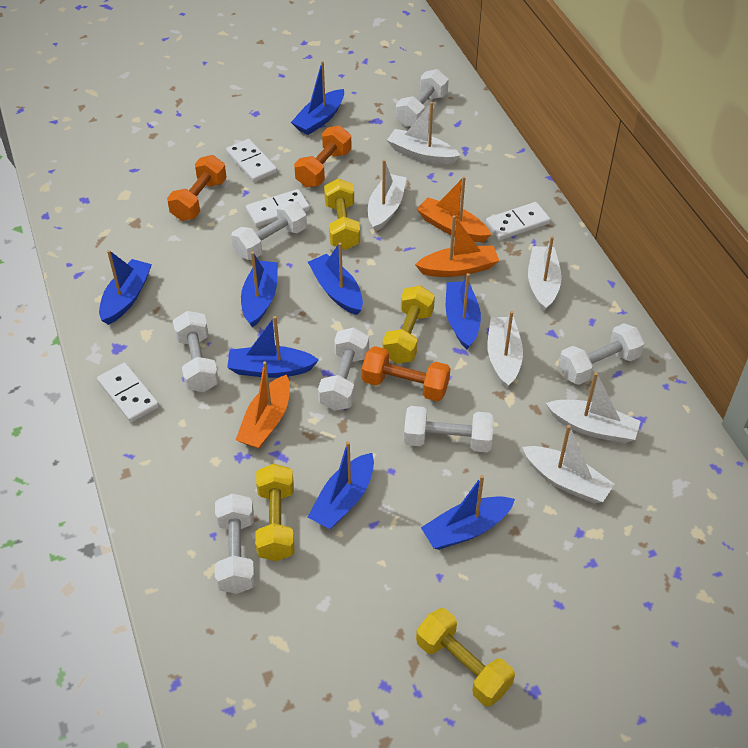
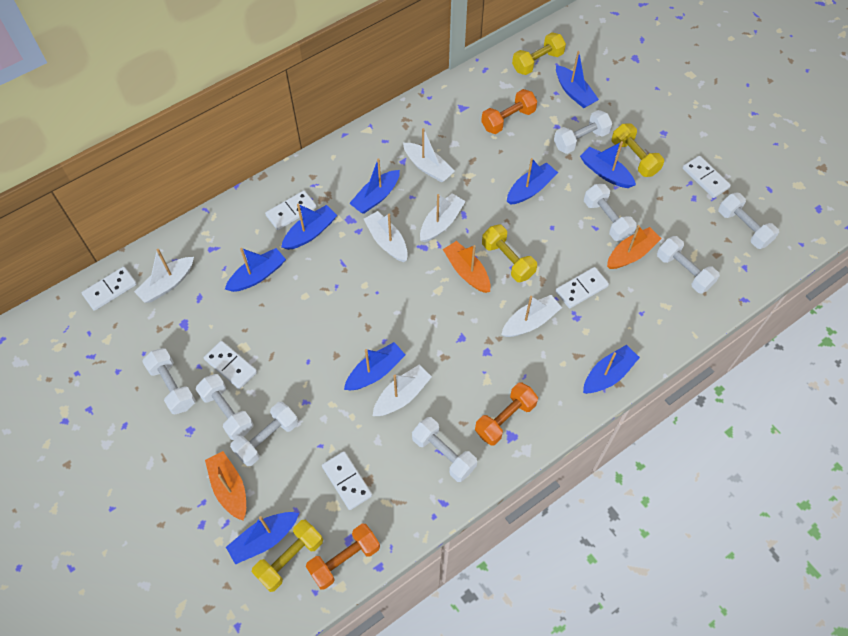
blue boat: 8 -> 9
white domino: 4 -> 6
white dumbbell: 7 -> 8

